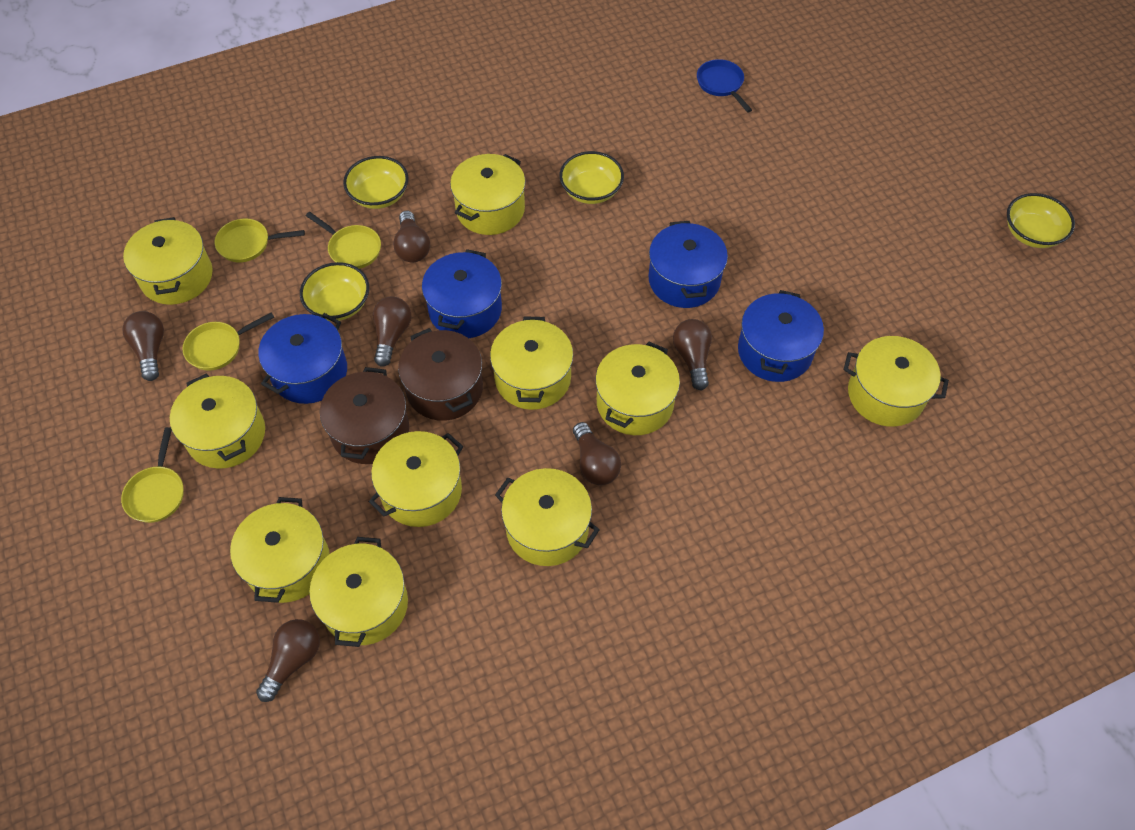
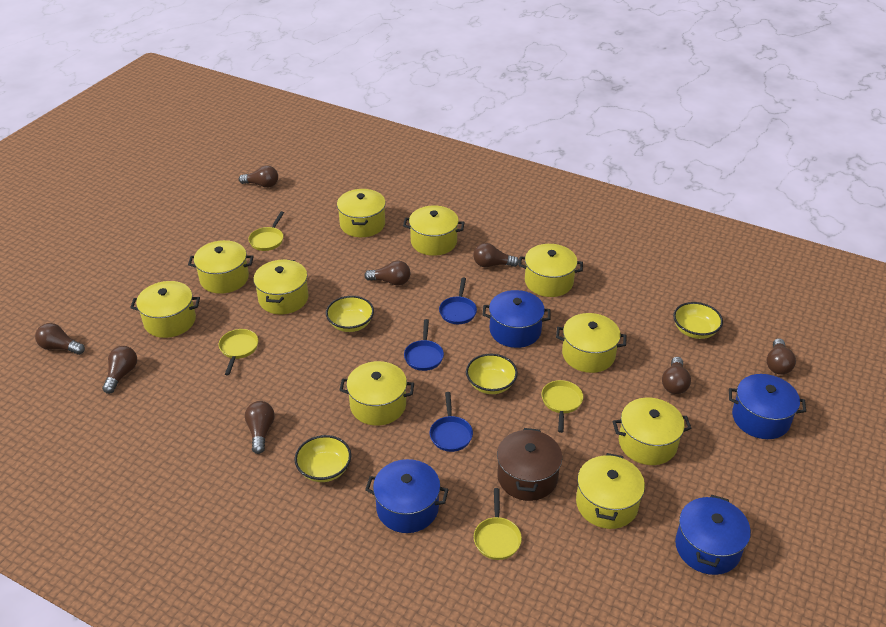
blue pan: 1 -> 3
brown light bulb: 6 -> 8
brown pot: 2 -> 1

